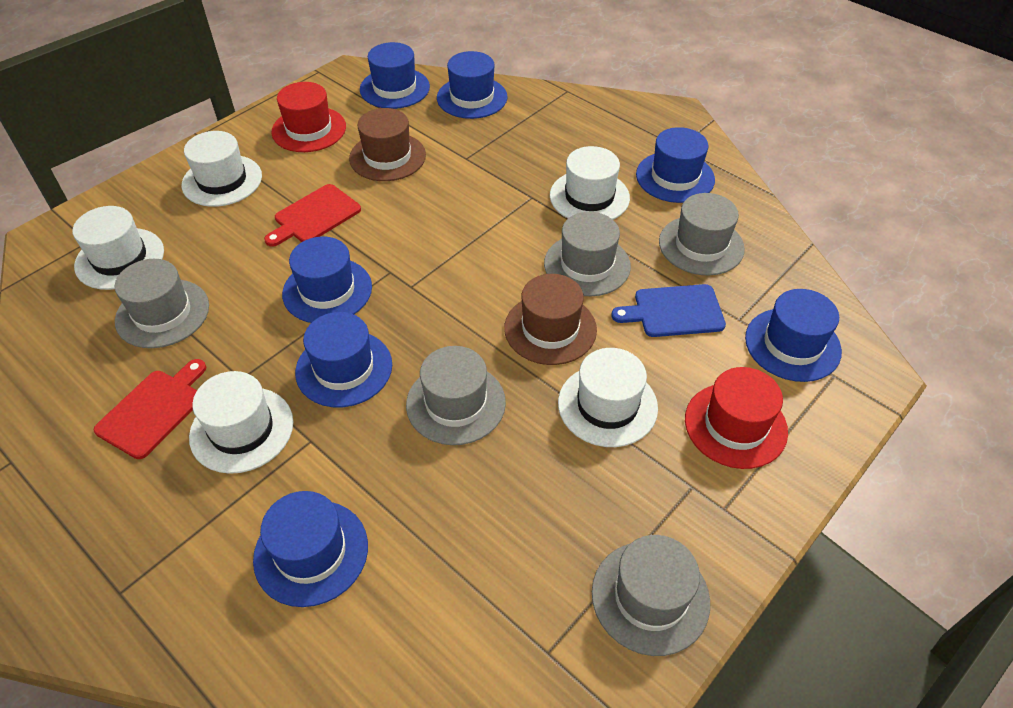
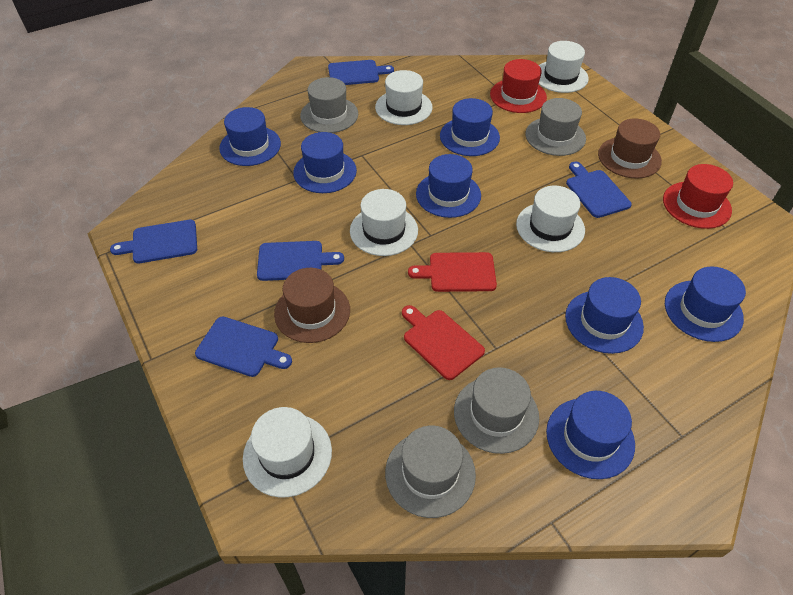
blue cutting board: 1 -> 5
grey hat: 5 -> 4

